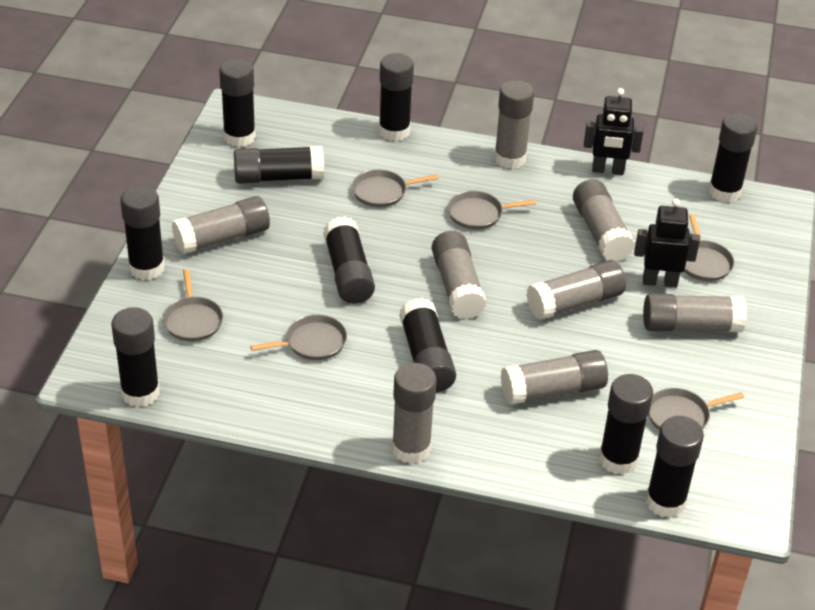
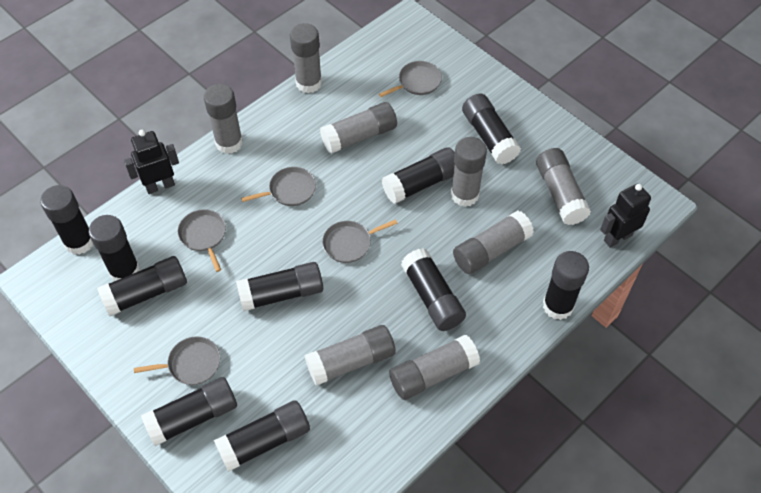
grey pan: 6 -> 5

